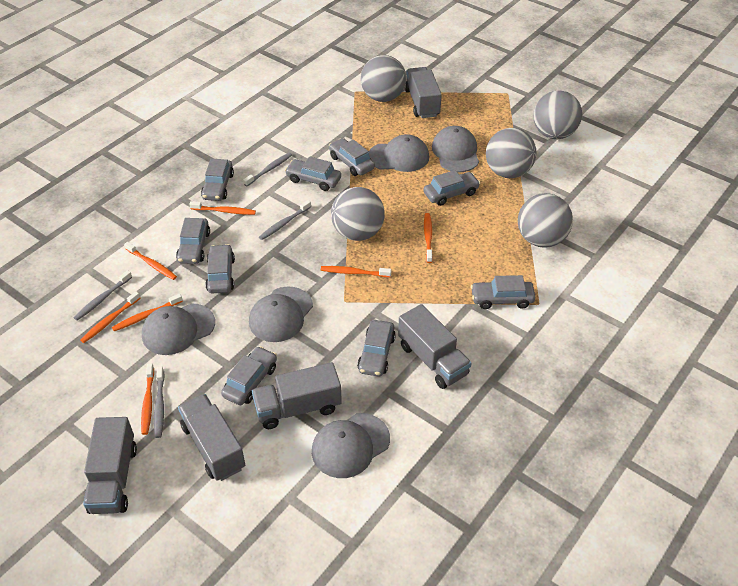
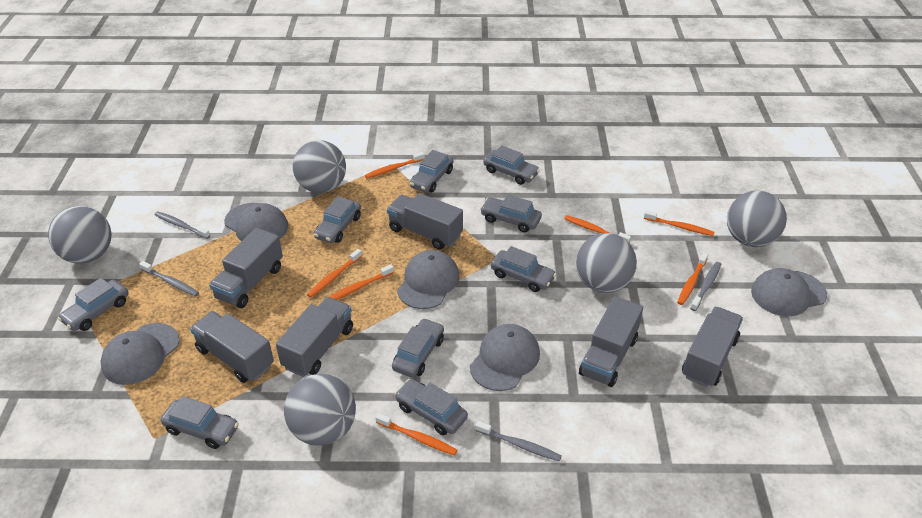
grey truck: 5 -> 6

